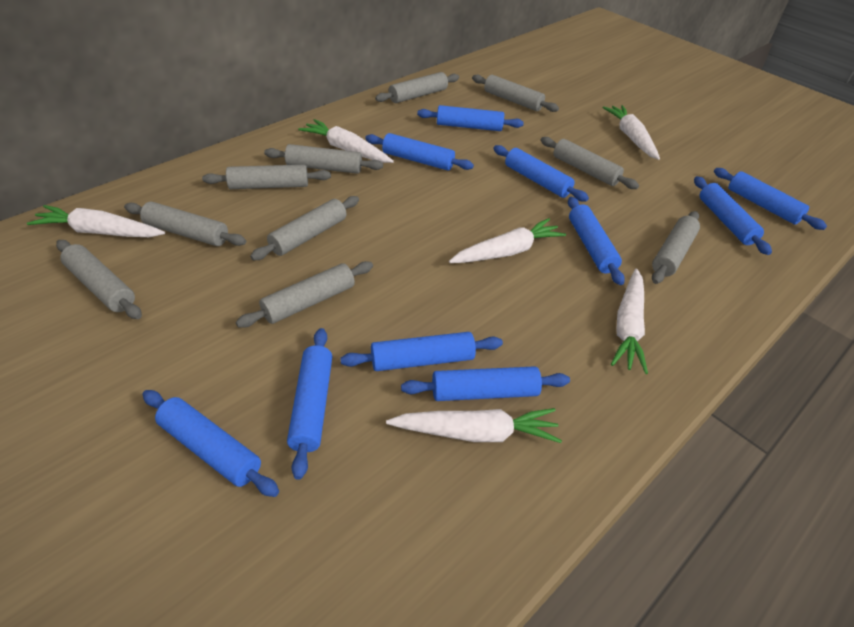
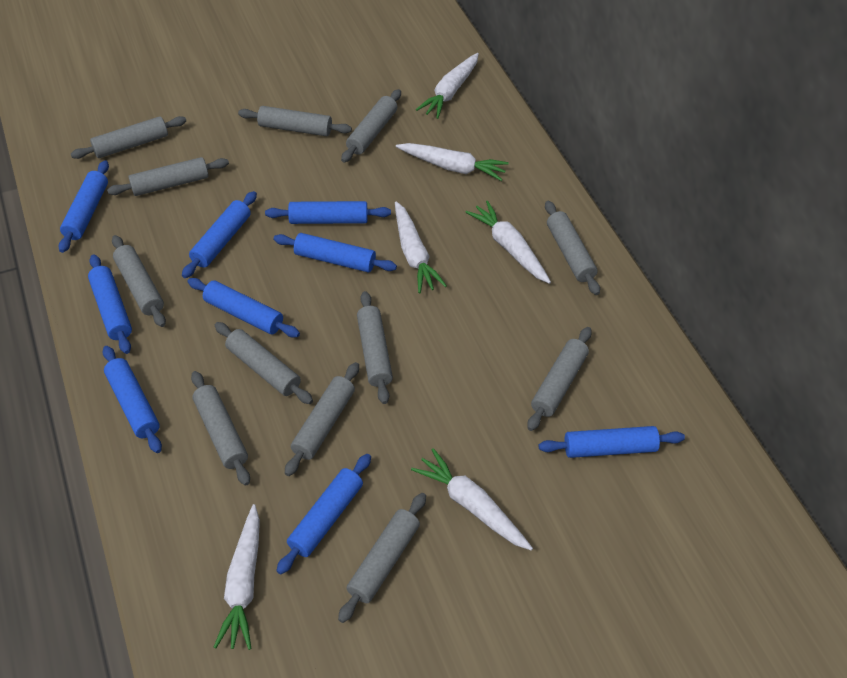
blue rolling pin: 10 -> 9
grey rolling pin: 10 -> 12

